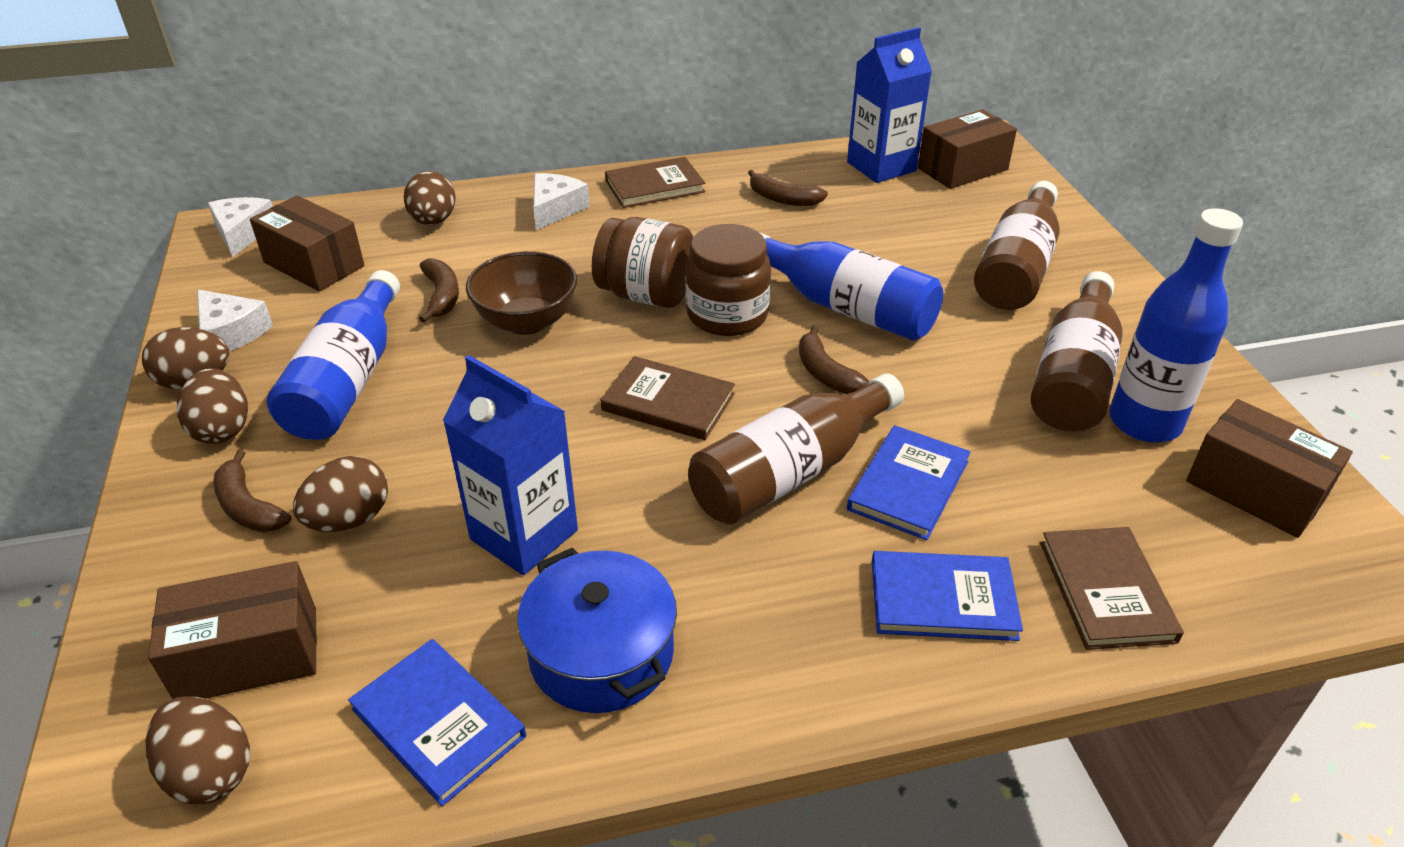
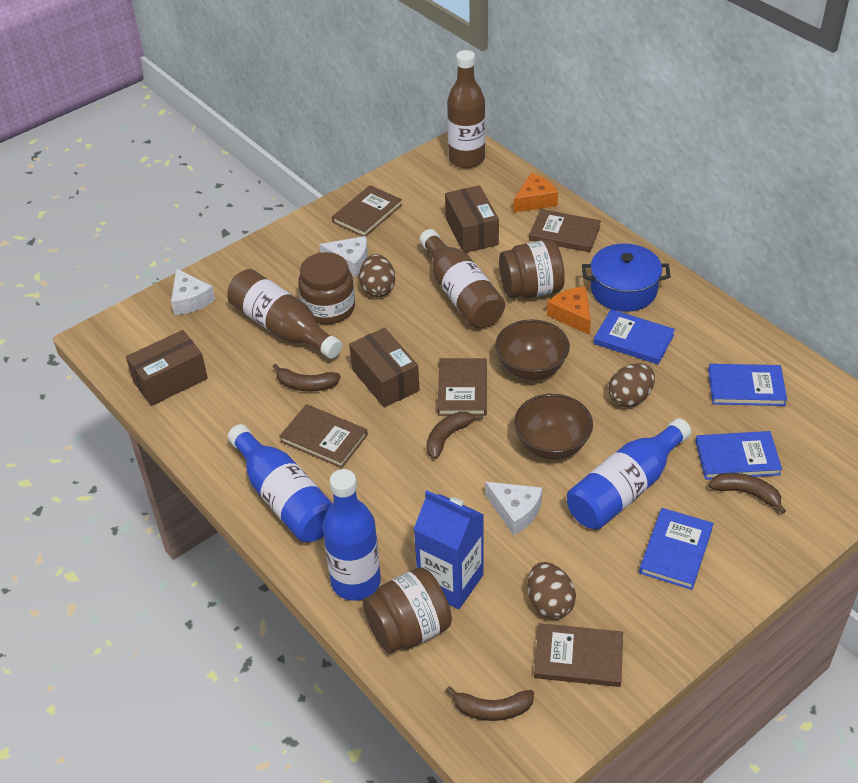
blue book: 3 -> 4
blue carton: 2 -> 1
brown book: 3 -> 5
brown bowl: 1 -> 2
brown box: 4 -> 3
brown egg: 5 -> 3
brown jar: 2 -> 3
orange cheese: 0 -> 2

